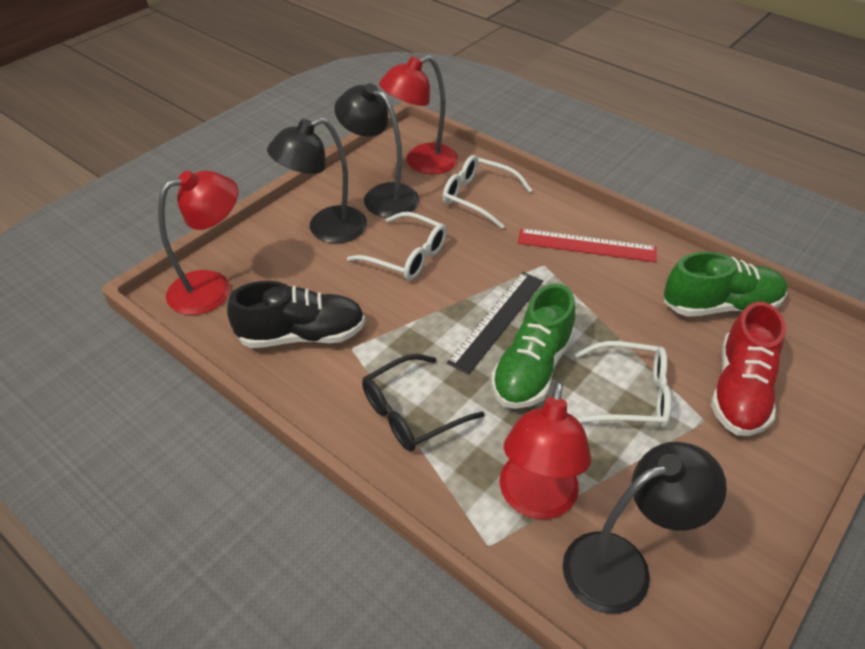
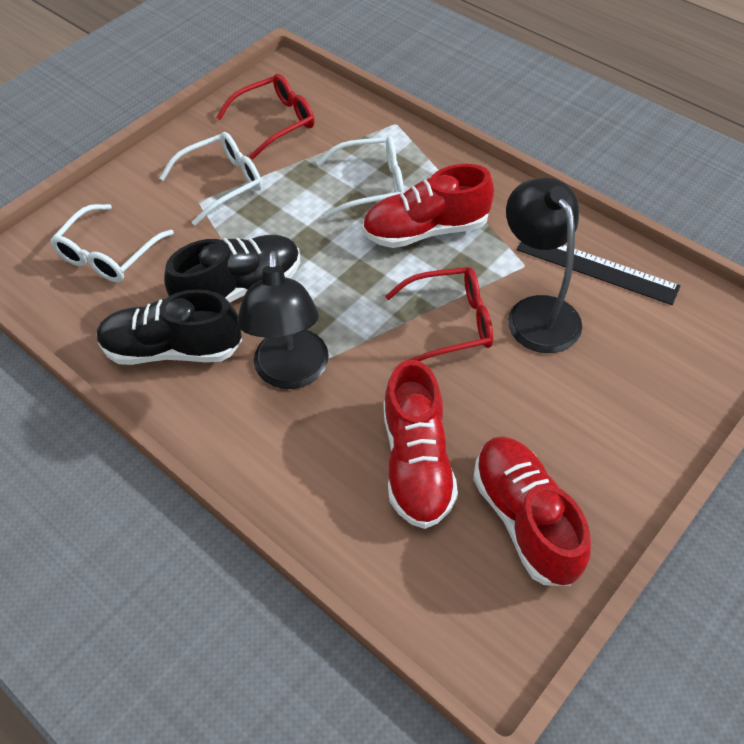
black glasses: 1 -> 0
black lamp: 3 -> 2
black shoe: 1 -> 2
green shoe: 2 -> 0
red glasses: 0 -> 2
red lamp: 3 -> 0
red ruler: 1 -> 0
red shoe: 1 -> 3

